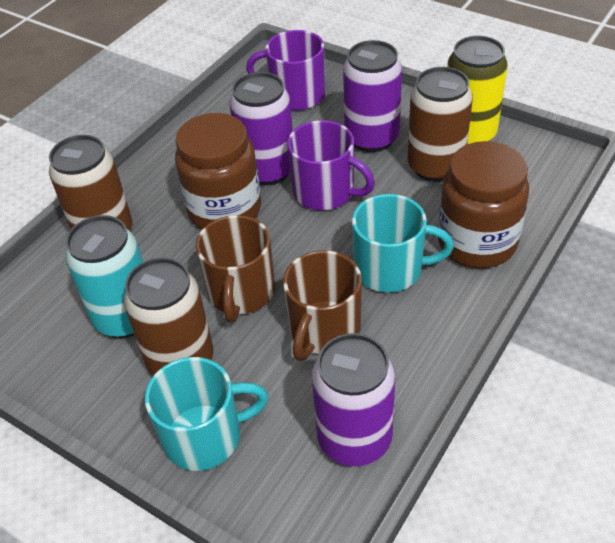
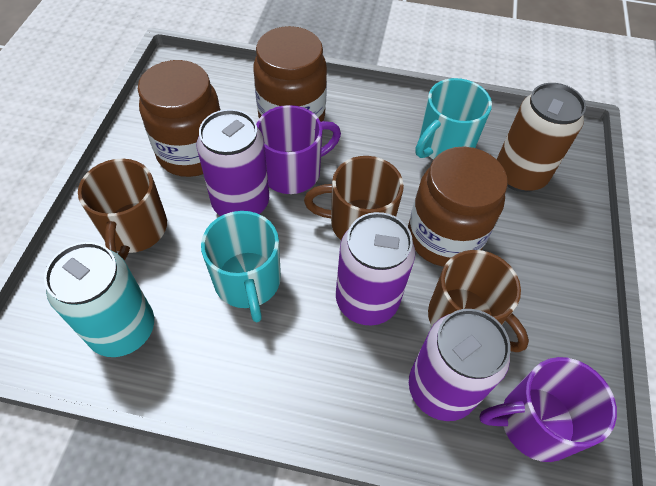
brown can: 3 -> 1
brown jar: 2 -> 3
brown mug: 2 -> 3
yellow can: 1 -> 0

